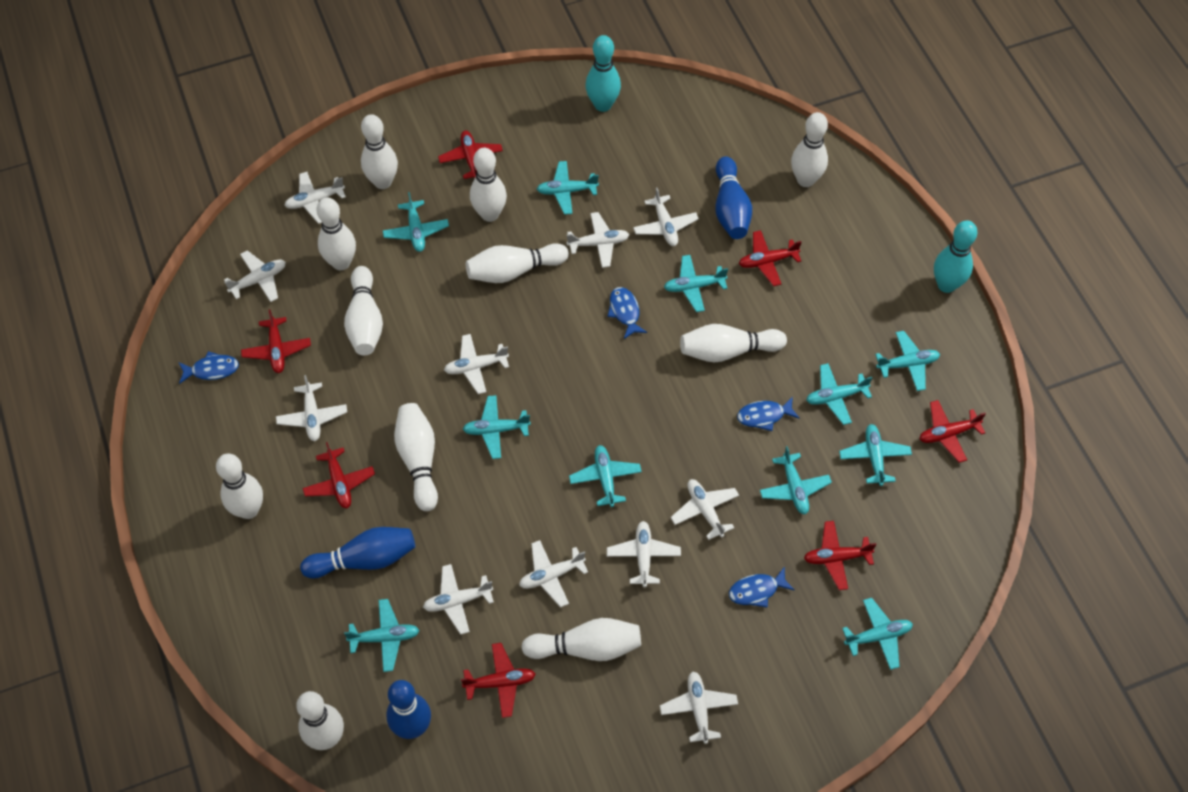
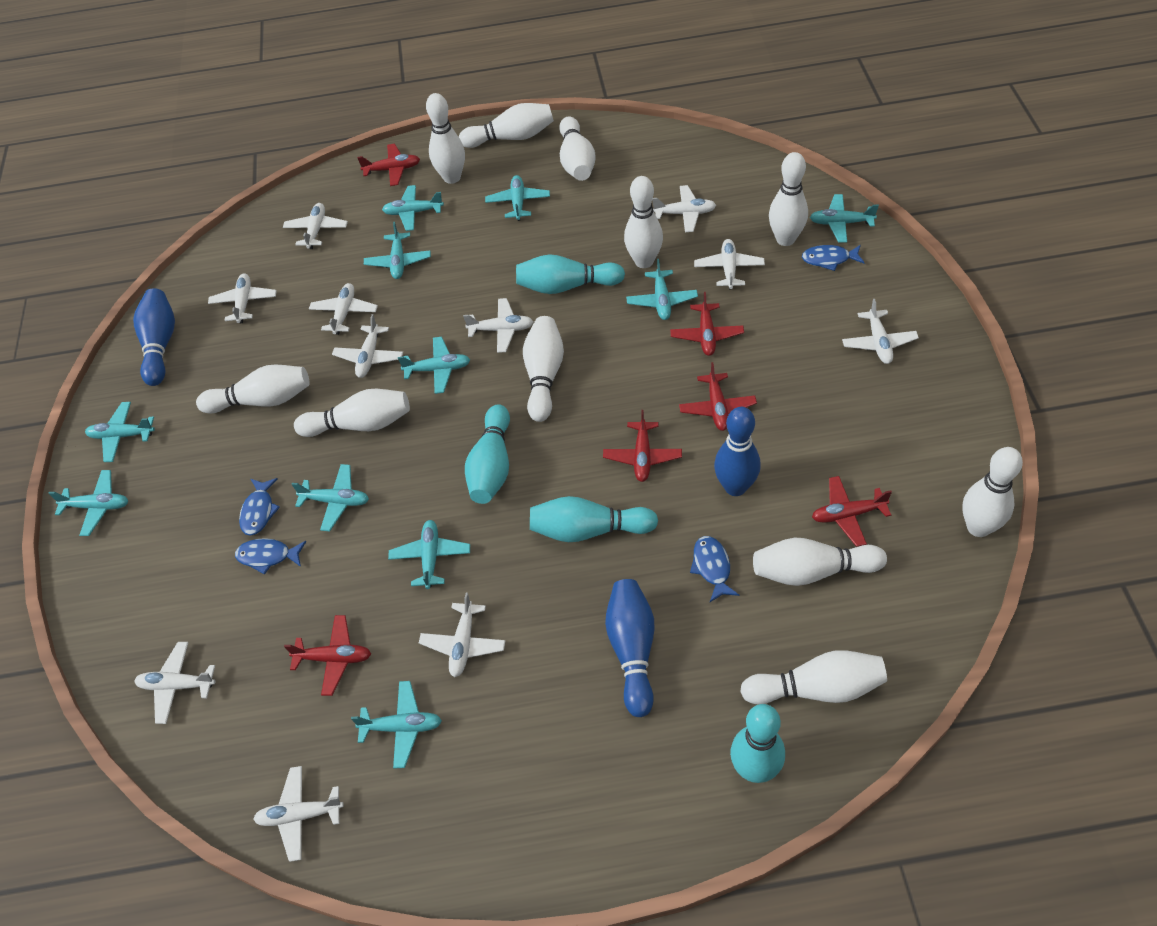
red plane: 7 -> 6
turquoise bowling pin: 2 -> 4

